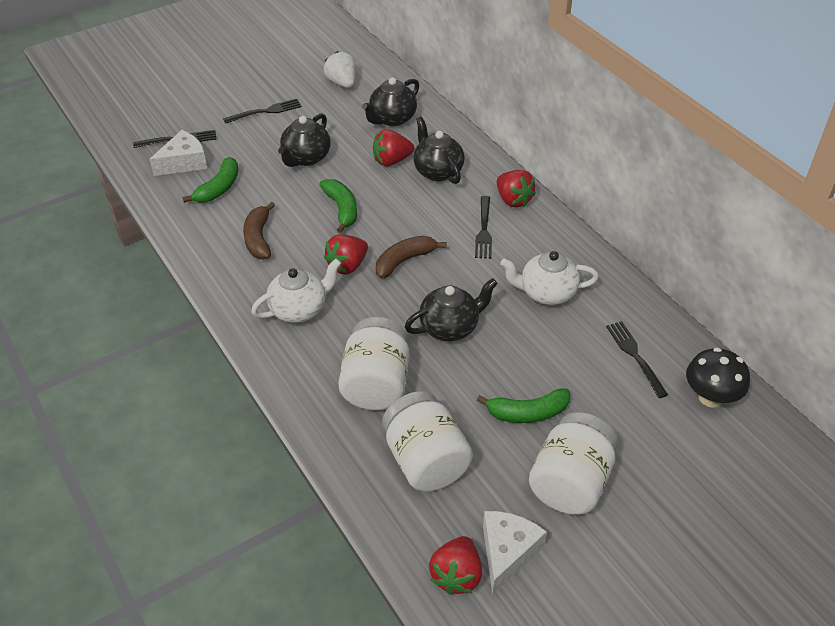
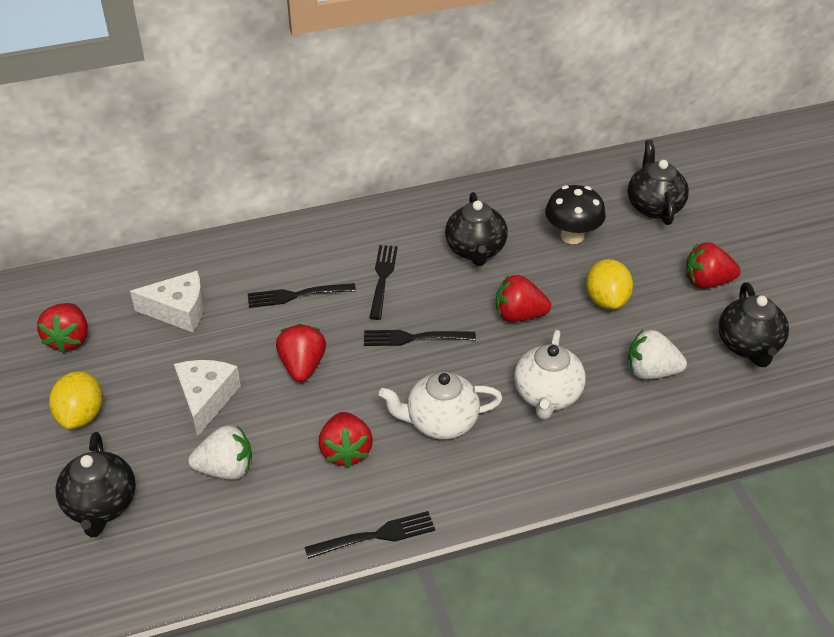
brown banana: 2 -> 0
green banana: 3 -> 0
red strawberry: 4 -> 5
white jar: 3 -> 0
white strawberry: 1 -> 2
yellow lemon: 0 -> 2

